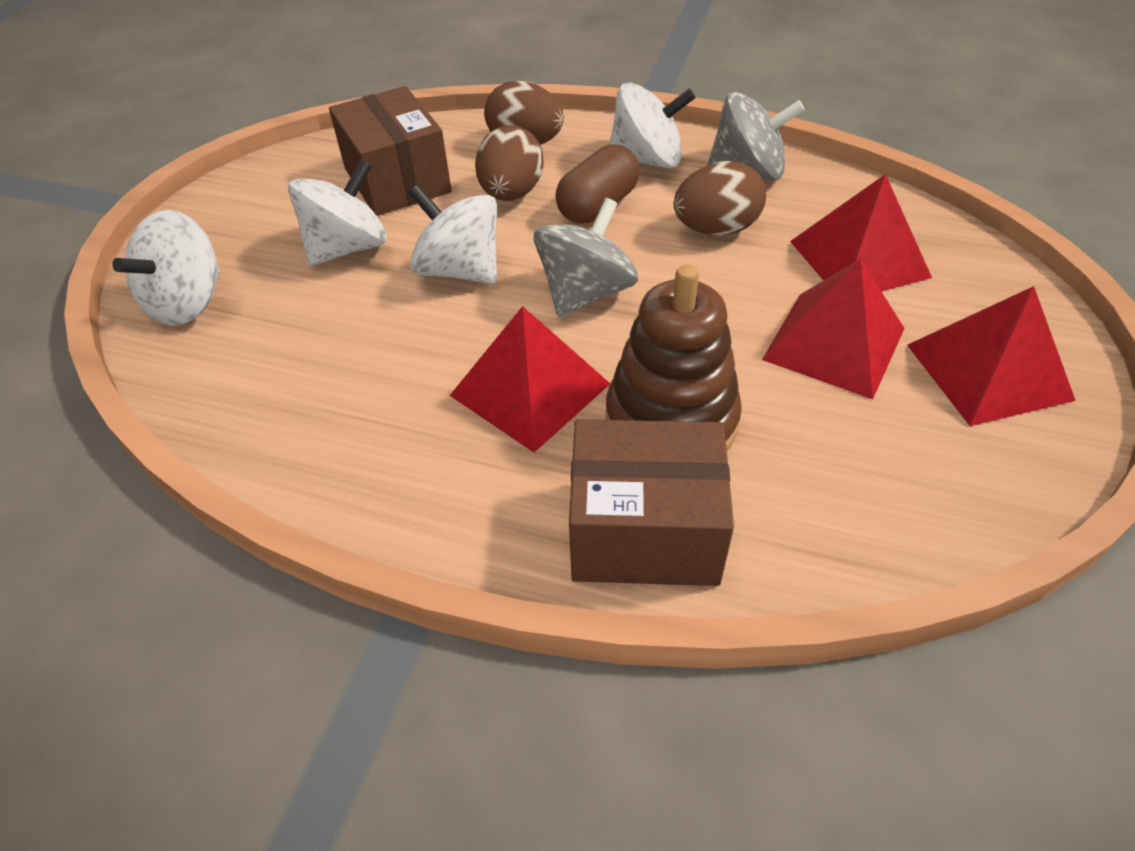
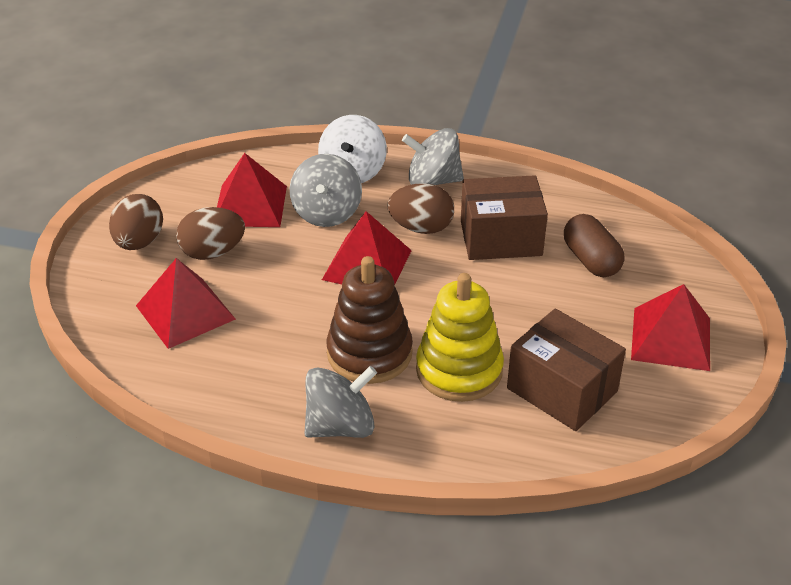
grey spinning top: 2 -> 3
white spinning top: 4 -> 1
yellow stacking toy: 0 -> 1

